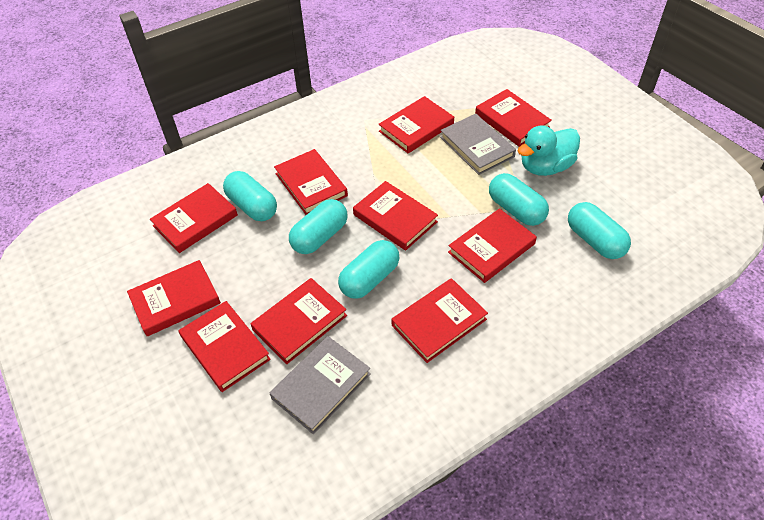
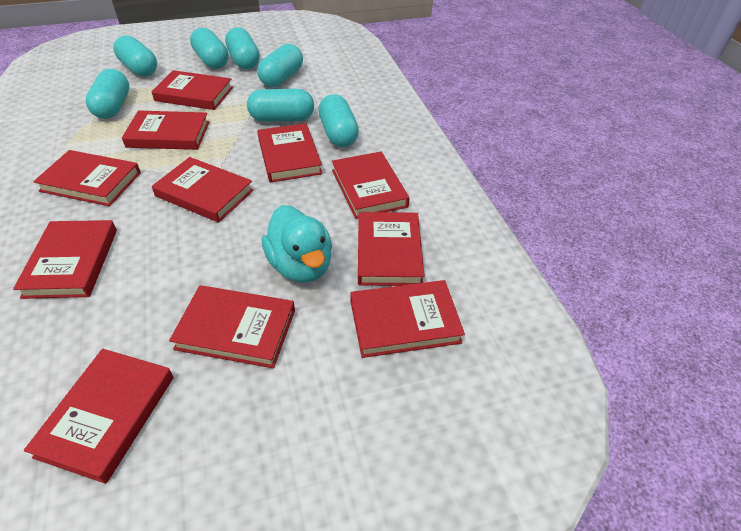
grey book: 2 -> 0
red book: 10 -> 11
turquoise capsule: 5 -> 7

